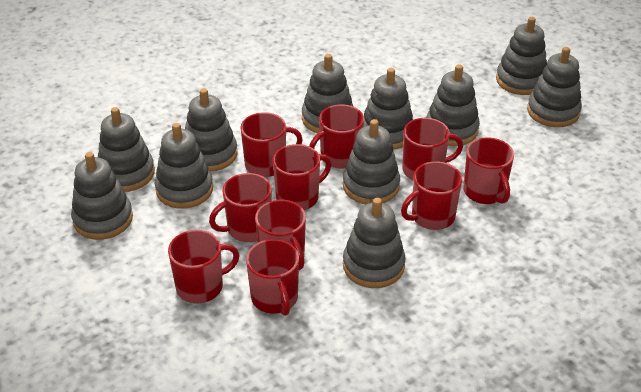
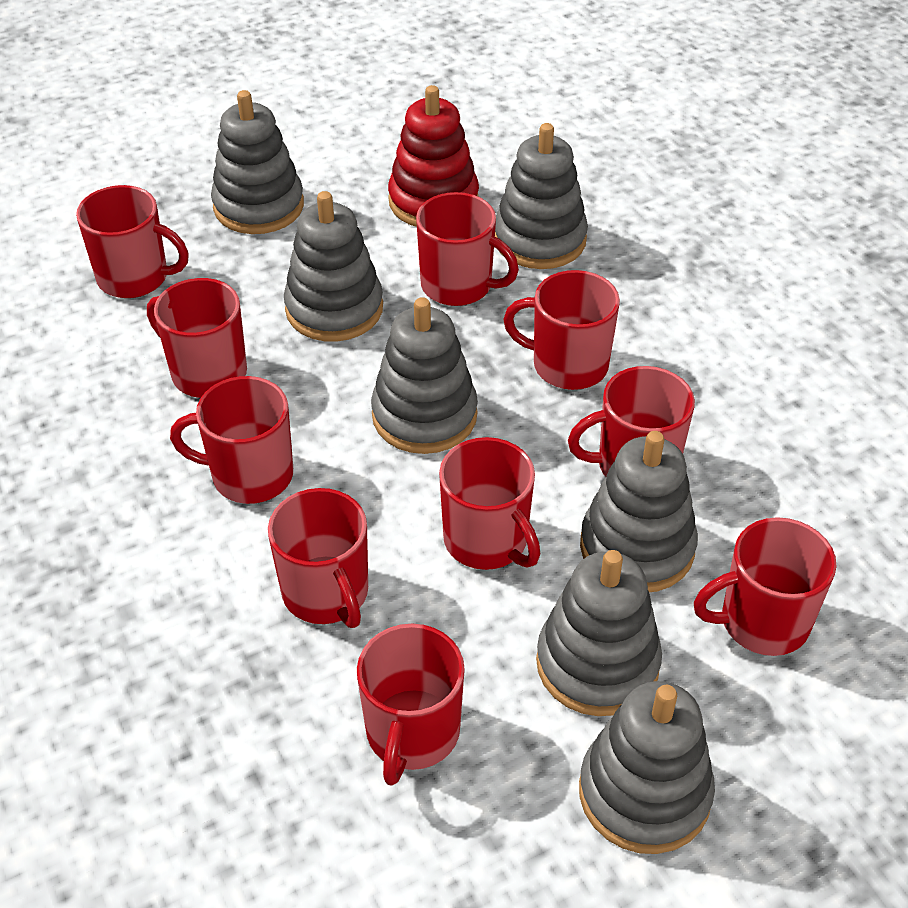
grey stacking toy: 11 -> 7
red stacking toy: 0 -> 1

